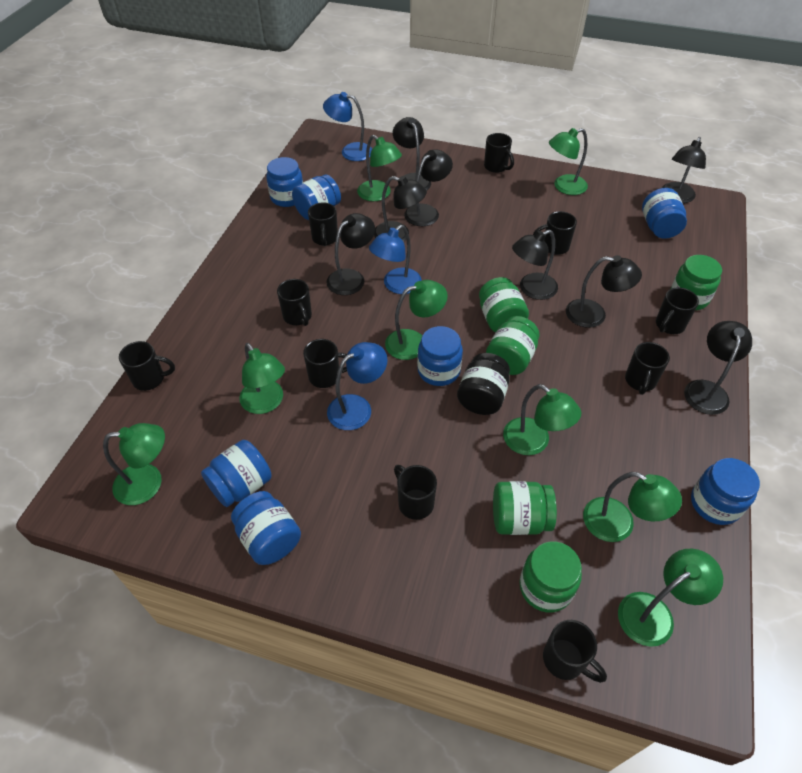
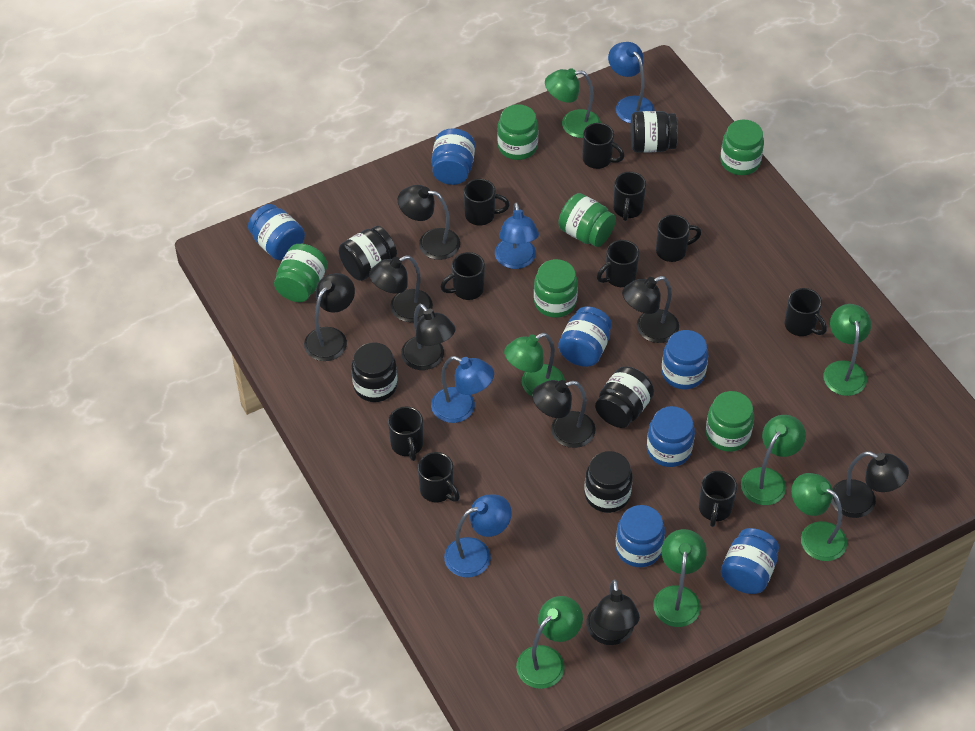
black jar: 1 -> 5
blue lamp: 3 -> 4
green jar: 5 -> 6
green lamp: 8 -> 7

